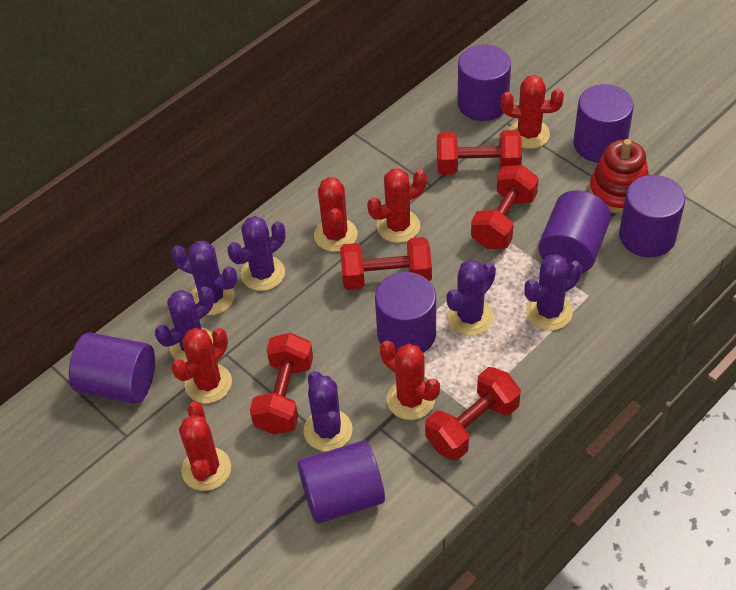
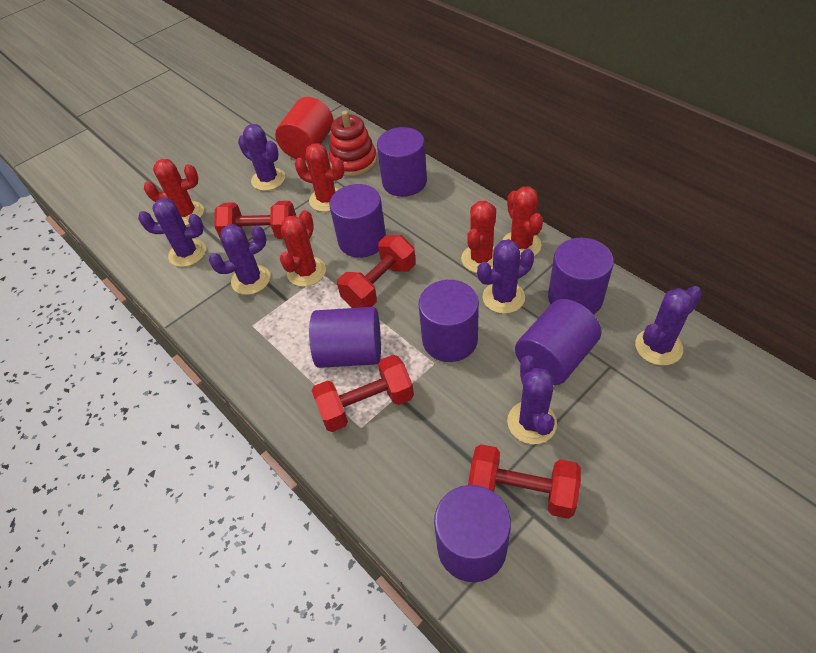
red cactus: 6 -> 5
red cylinder: 0 -> 1
red dumbbell: 5 -> 4

